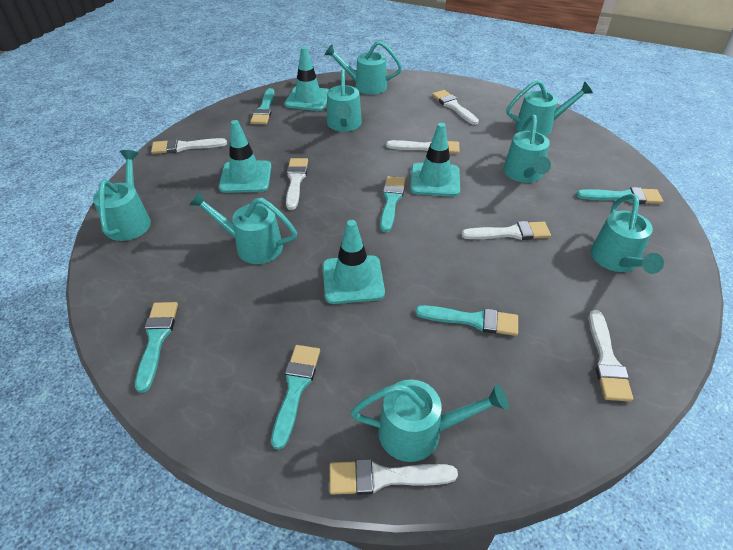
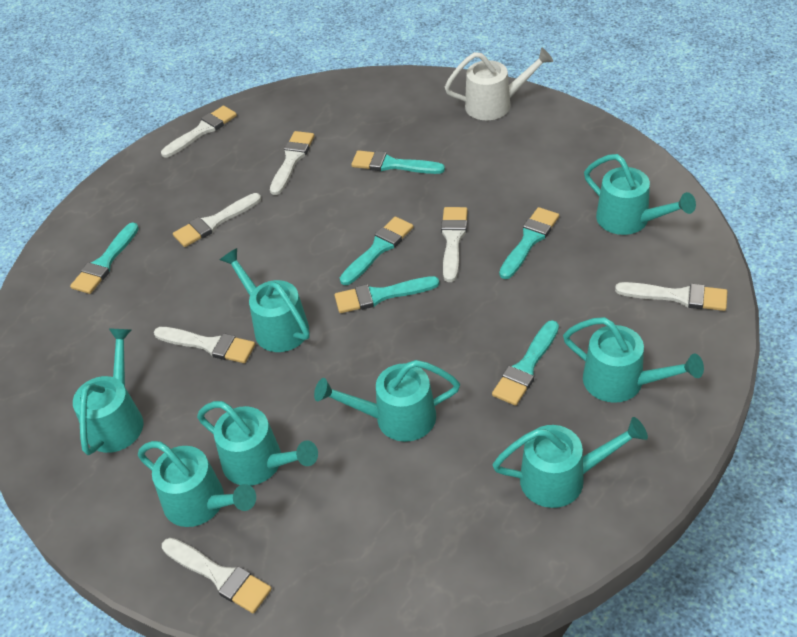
turquoise traffic cone: 4 -> 0
white watering can: 0 -> 1

